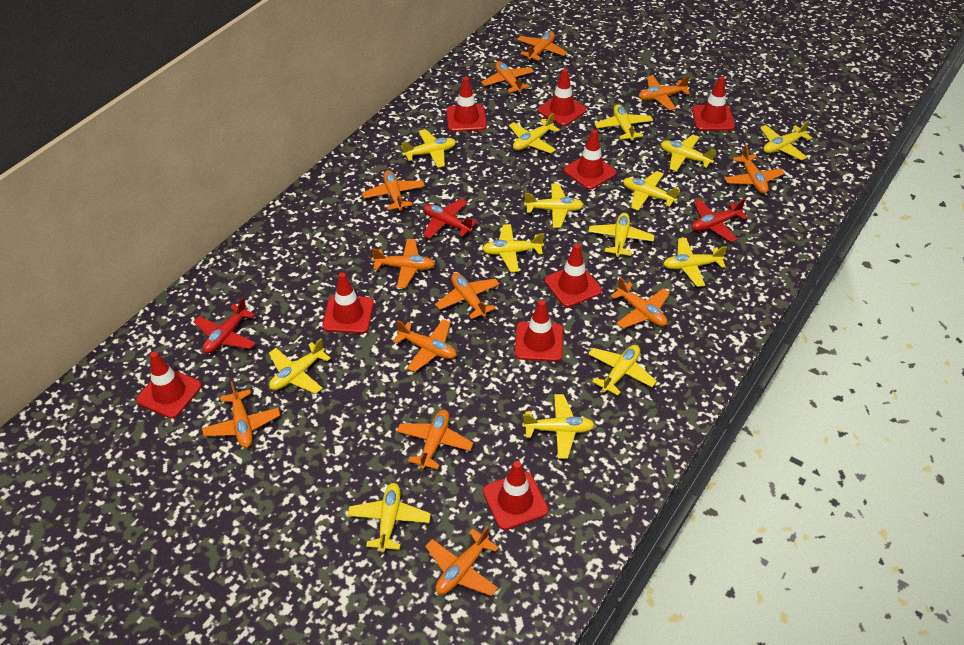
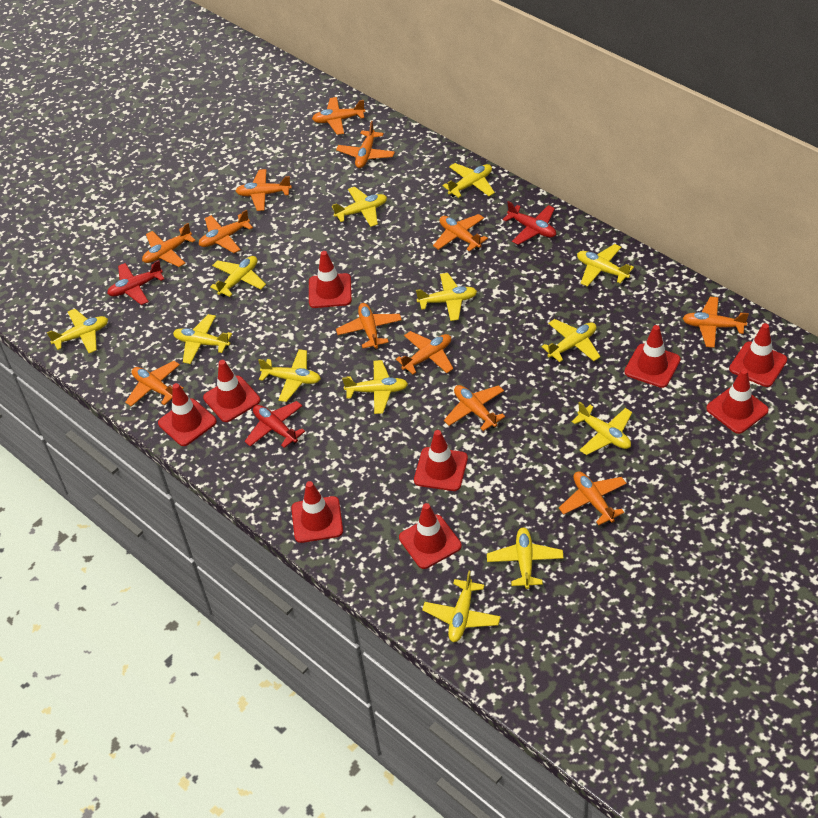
yellow plane: 14 -> 13

